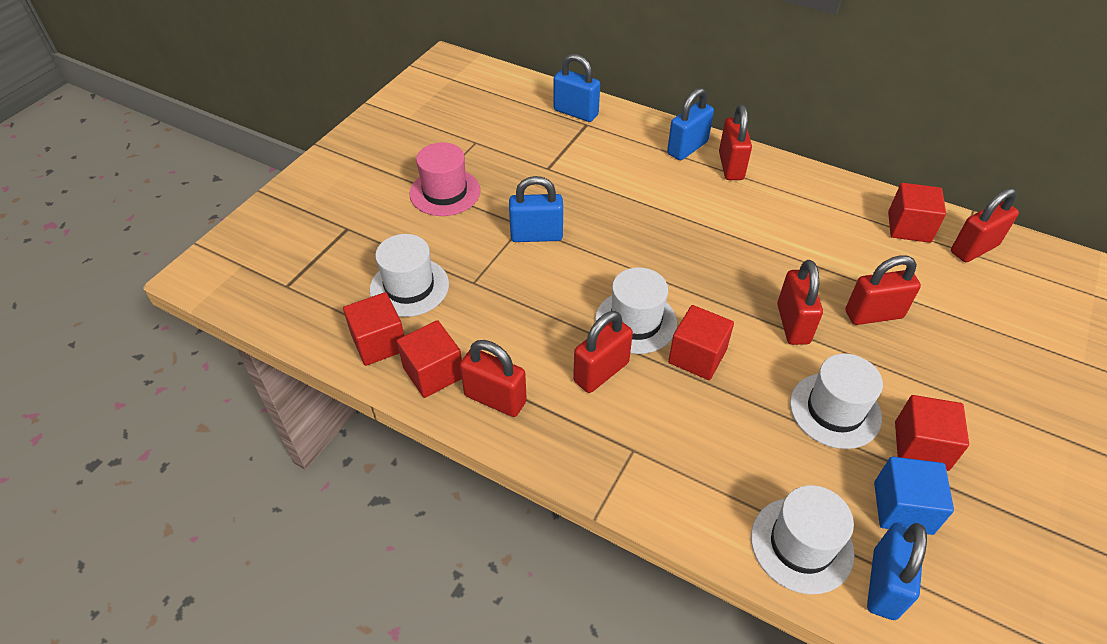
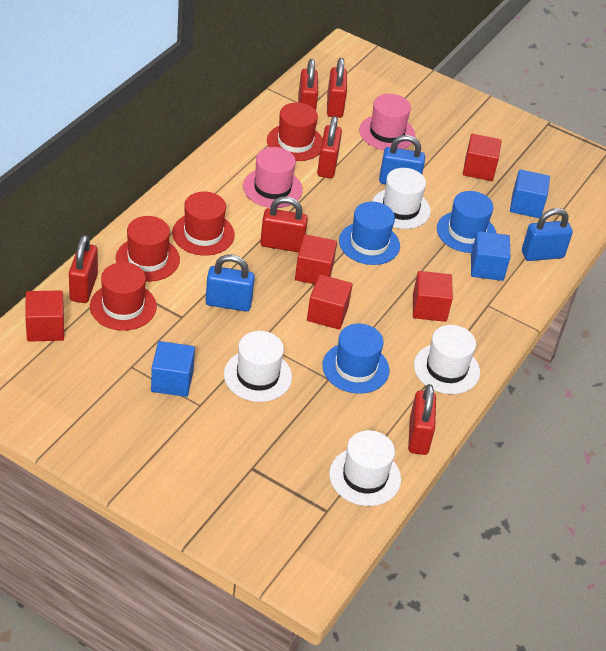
blue cube: 1 -> 3
blue hat: 0 -> 3
blue padlock: 4 -> 3
pink hat: 1 -> 2
red hat: 0 -> 4

